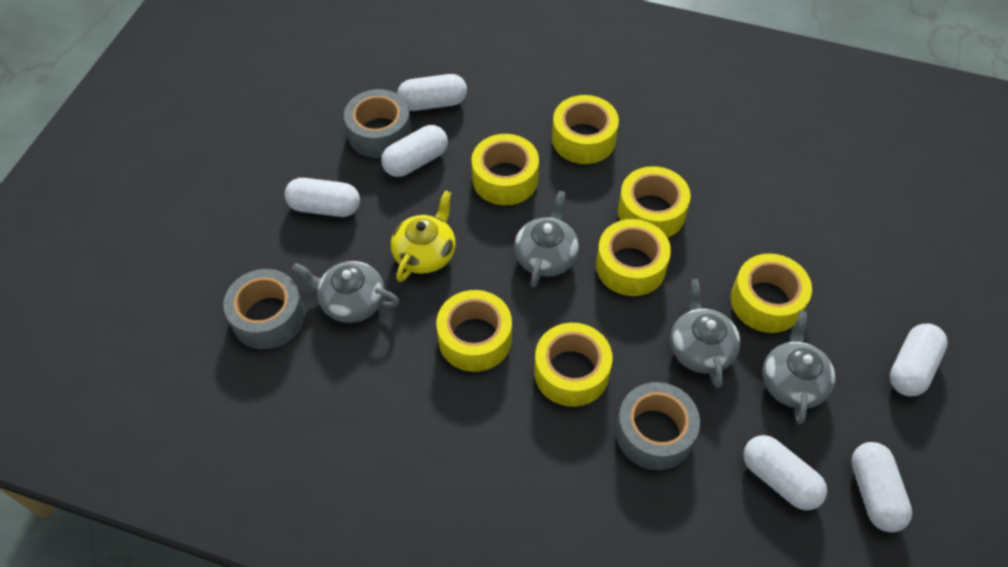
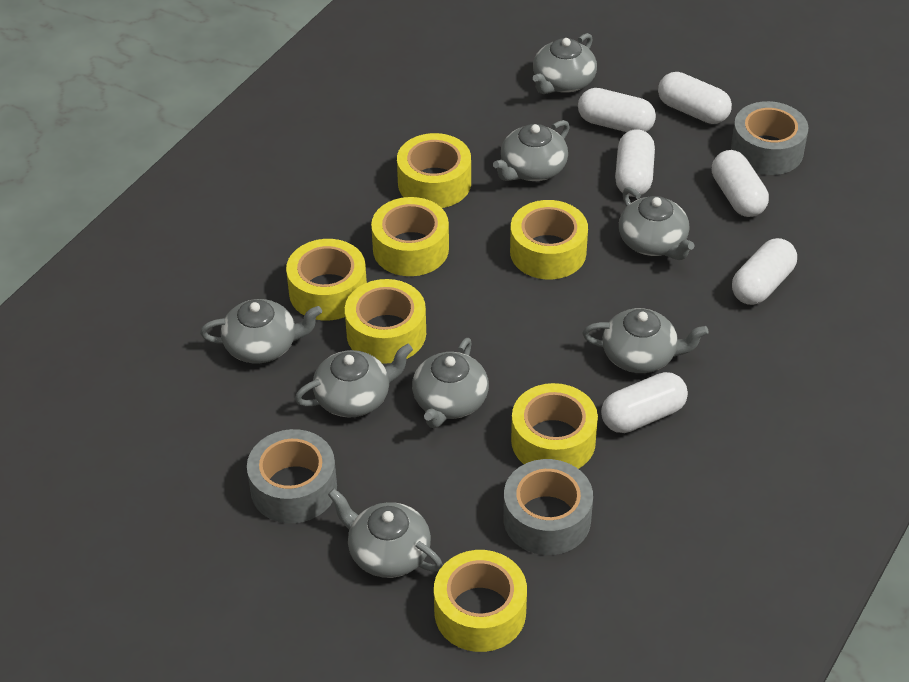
grey teapot: 4 -> 8
yellow teapot: 1 -> 0

